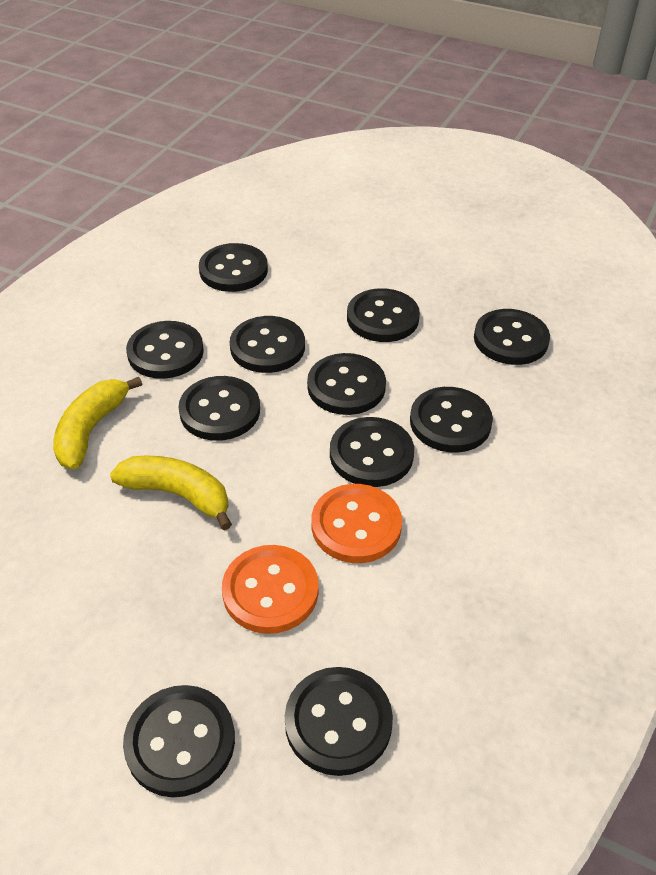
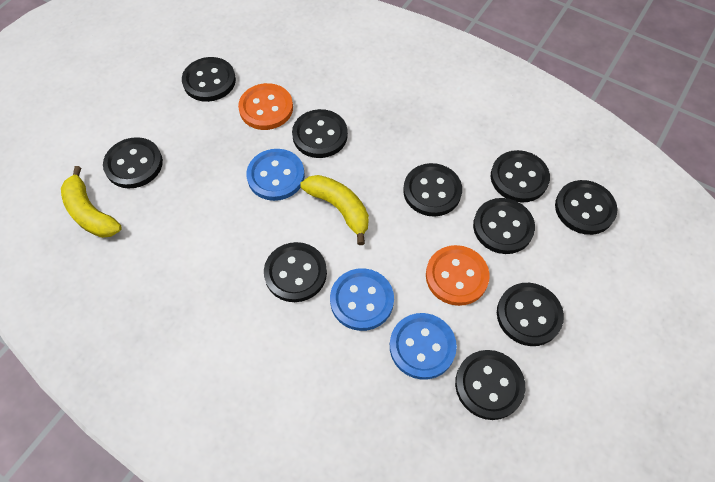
black button: 11 -> 10
blue button: 0 -> 3

